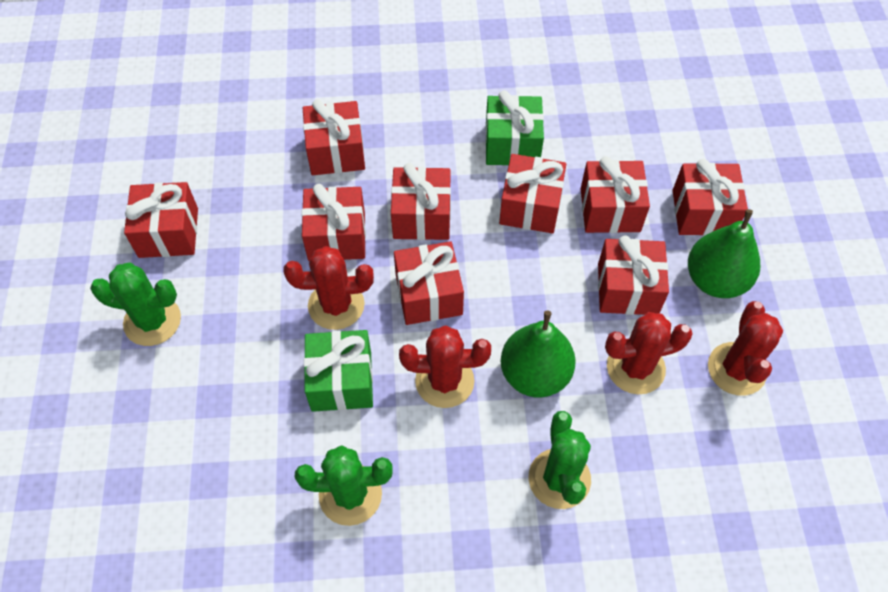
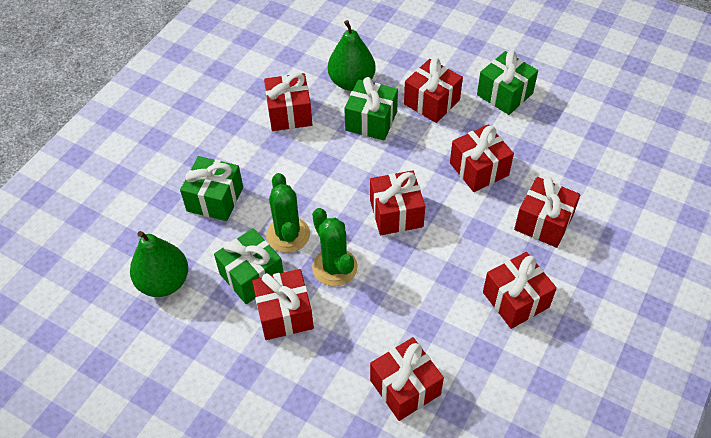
green cactus: 3 -> 2
green gift: 2 -> 4
red cactus: 4 -> 0
red gift: 9 -> 8

